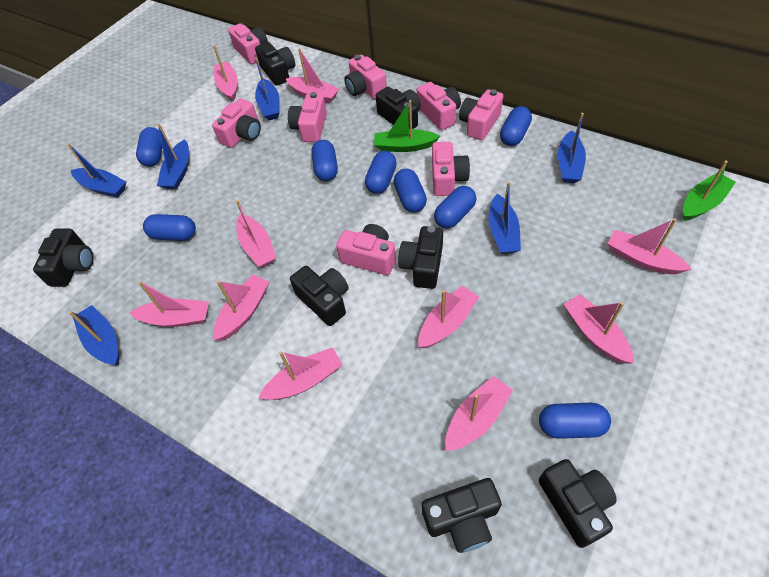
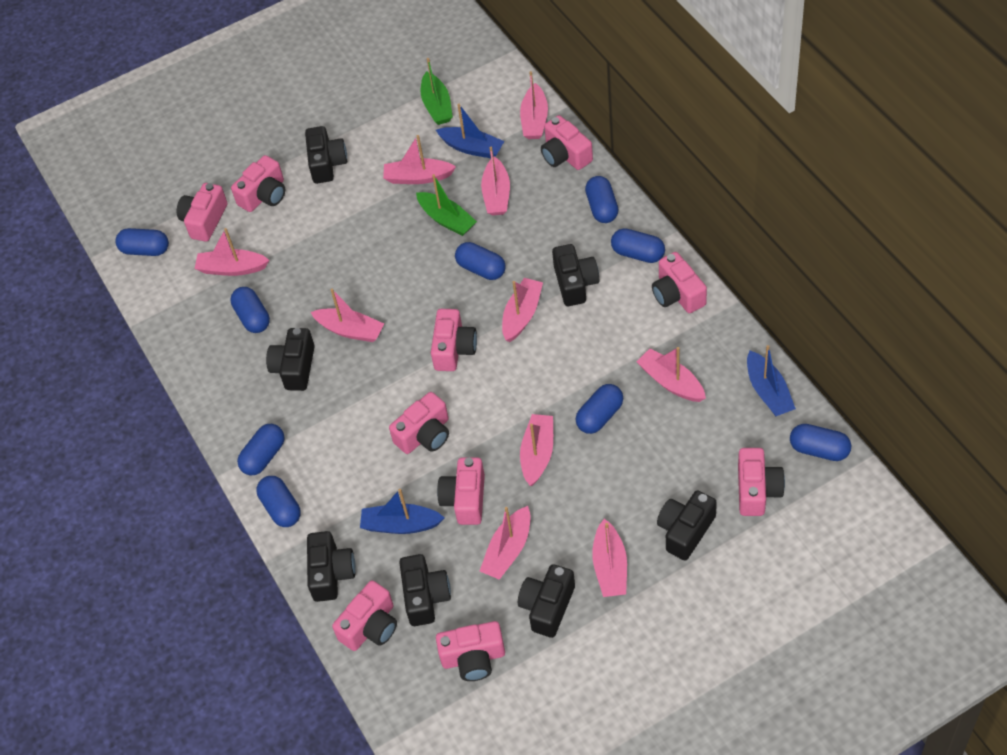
blue boat: 6 -> 3
blue capsule: 8 -> 9
pink camera: 8 -> 10

